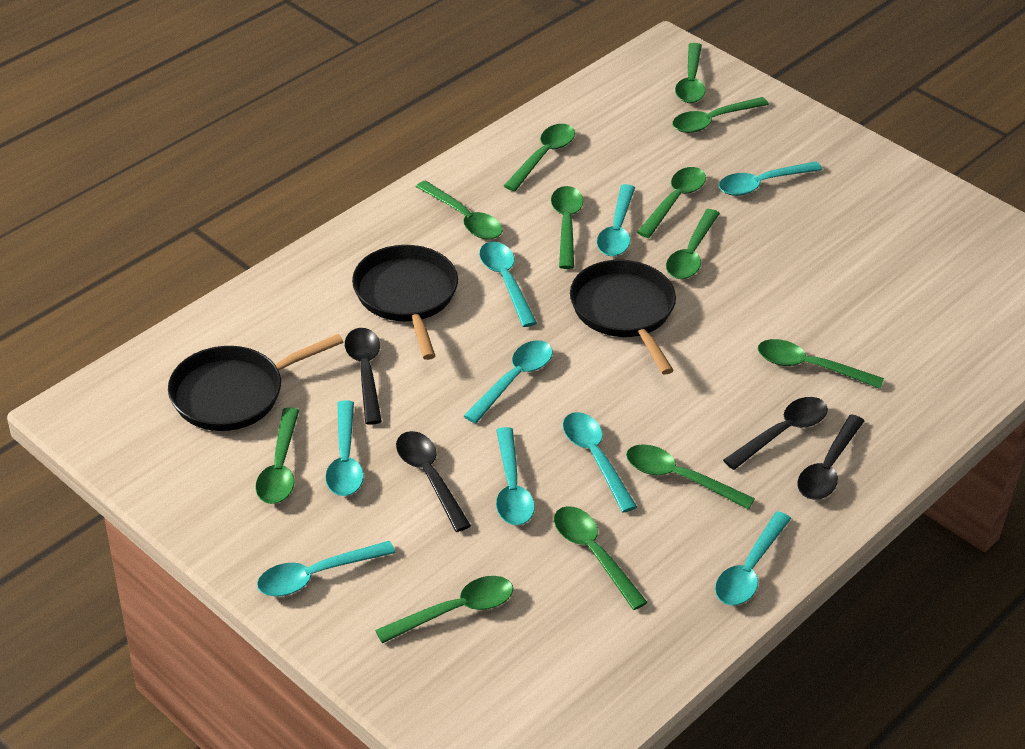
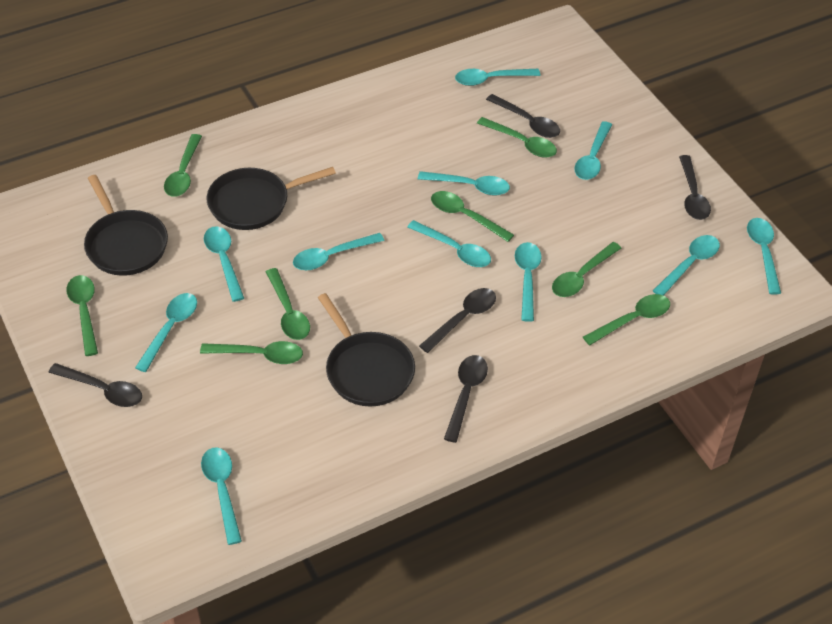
black spoon: 4 -> 5
green spoon: 12 -> 8
turquoise spoon: 9 -> 11

